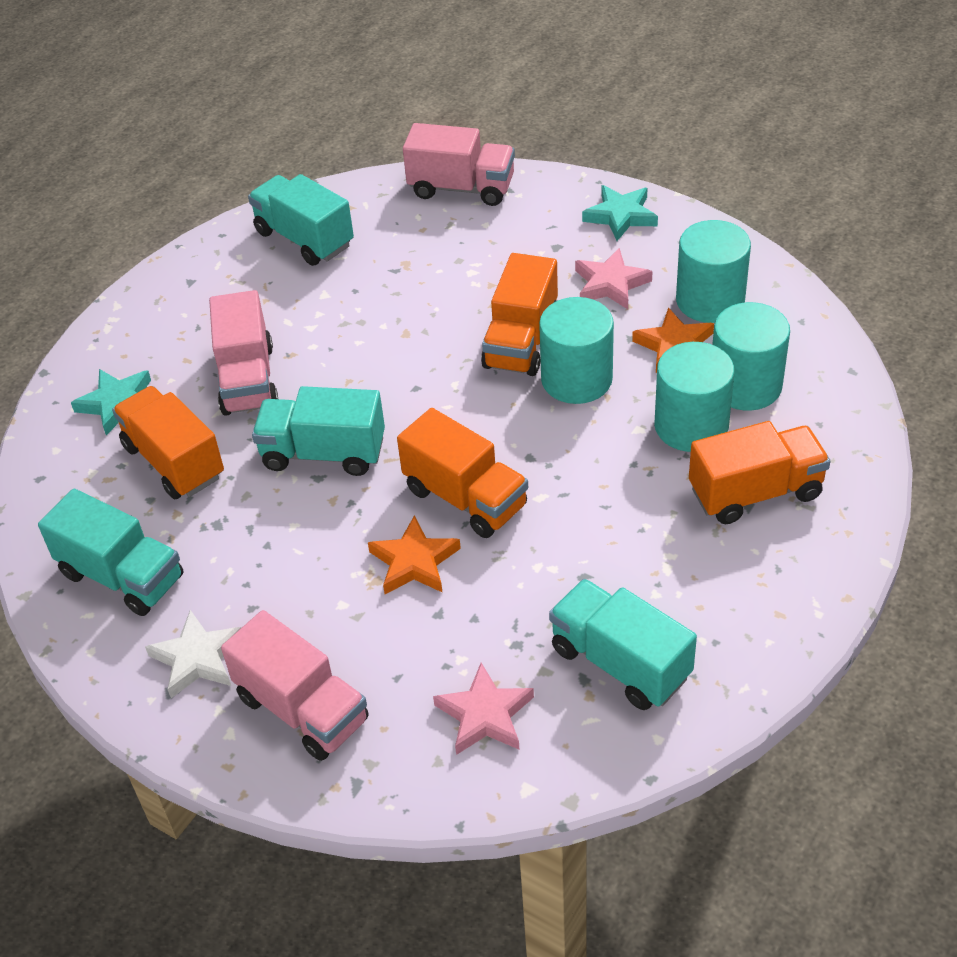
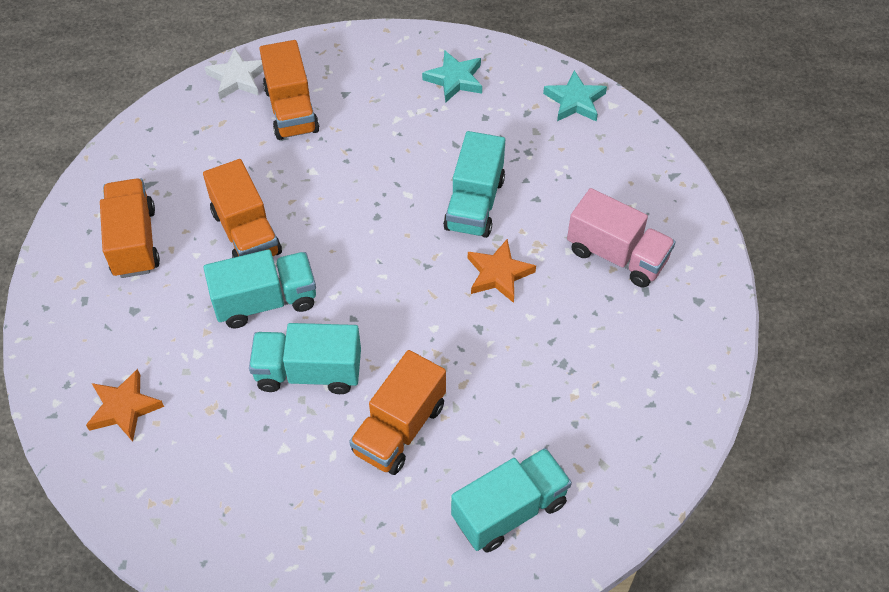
pink star: 2 -> 0
pink truck: 3 -> 1
turquoise cylinder: 4 -> 0

